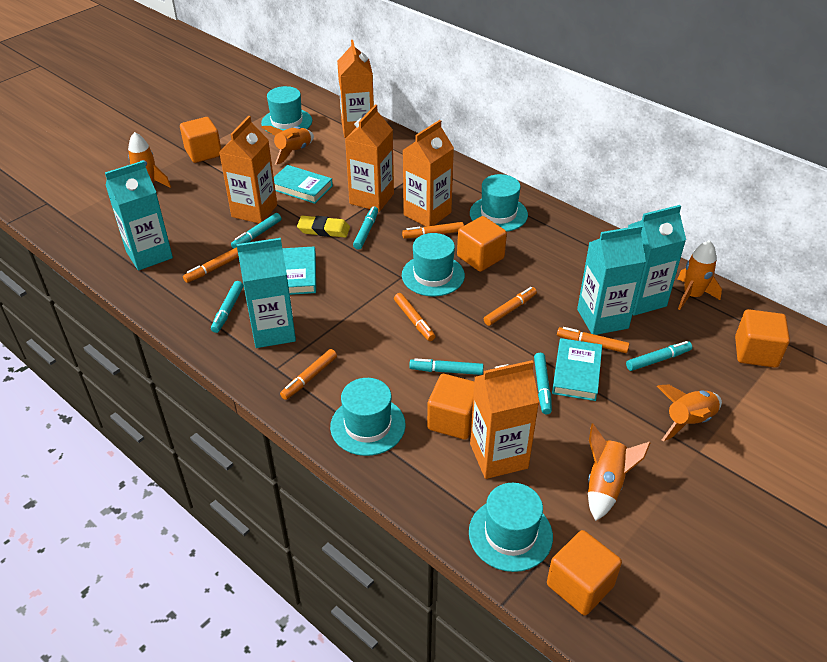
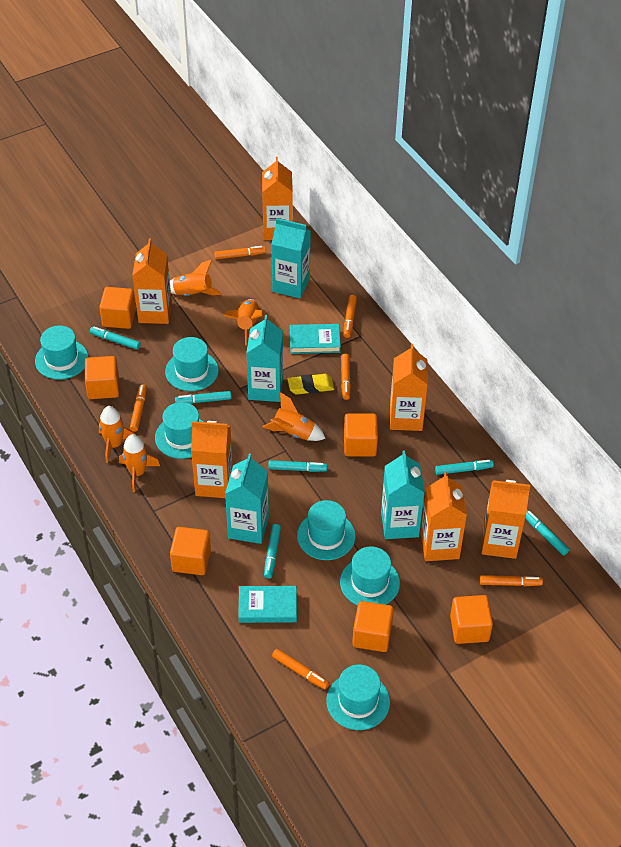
orange carton: 5 -> 6
orange cube: 5 -> 6
turquoise book: 3 -> 2
turquoise hat: 5 -> 6

